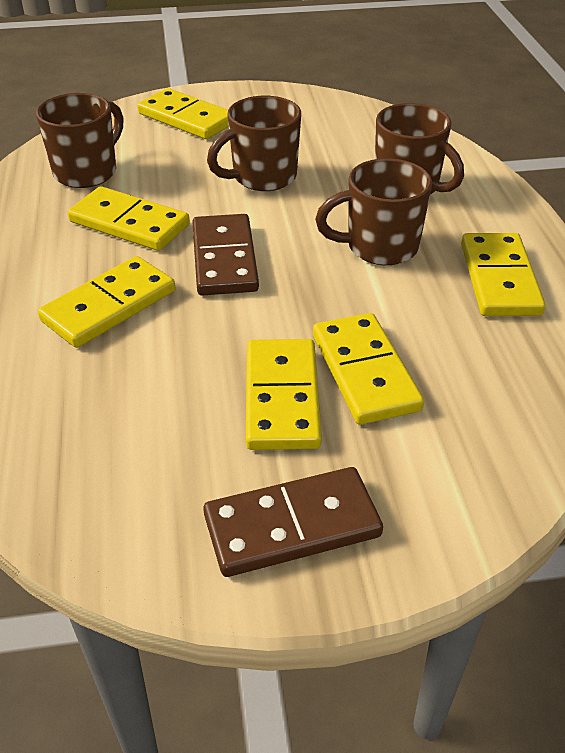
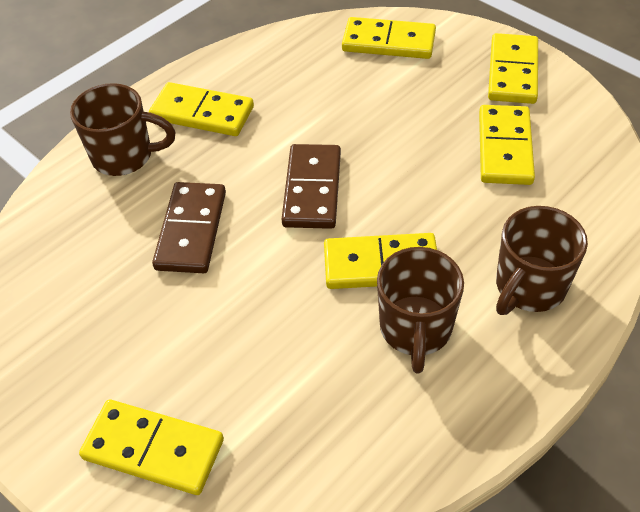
brown mug: 4 -> 3

